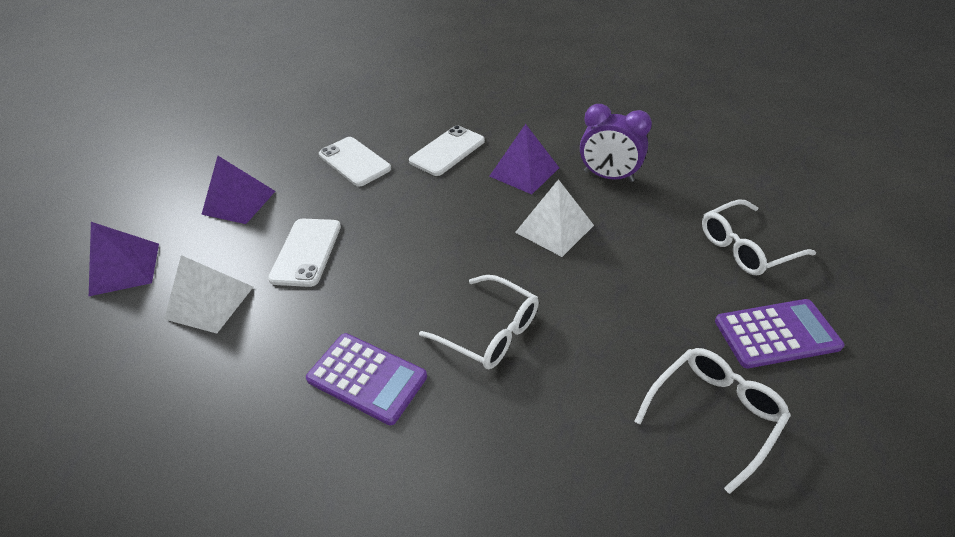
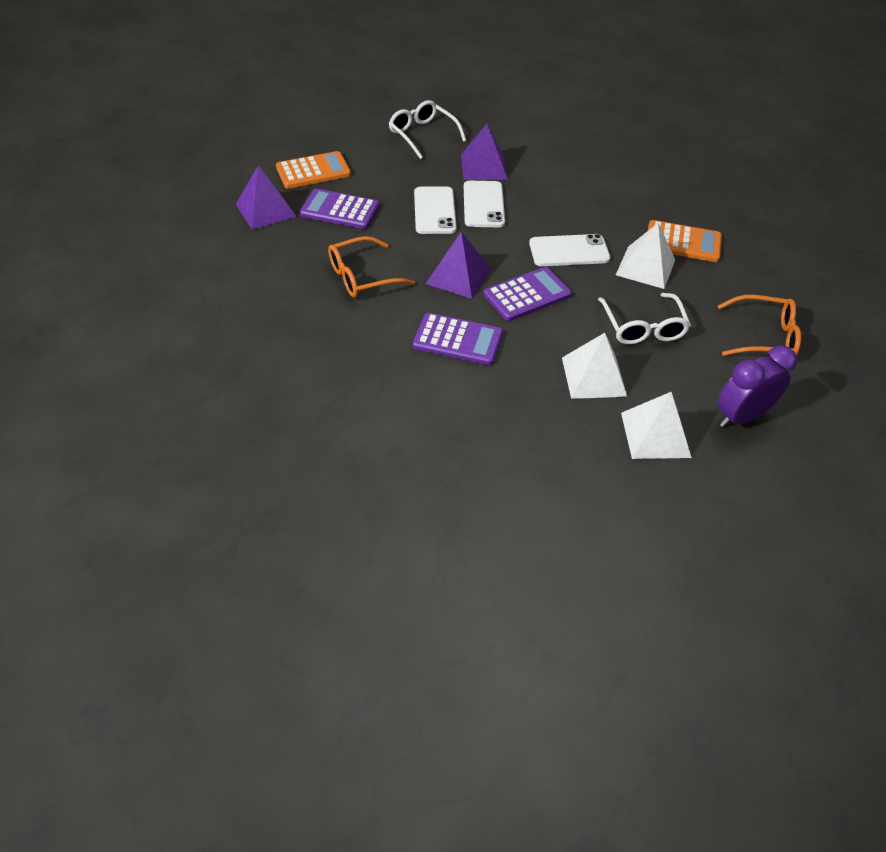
orange calculator: 0 -> 2
orange glasses: 0 -> 2
purple calculator: 2 -> 3
white glasses: 3 -> 2
white pyramid: 2 -> 3

